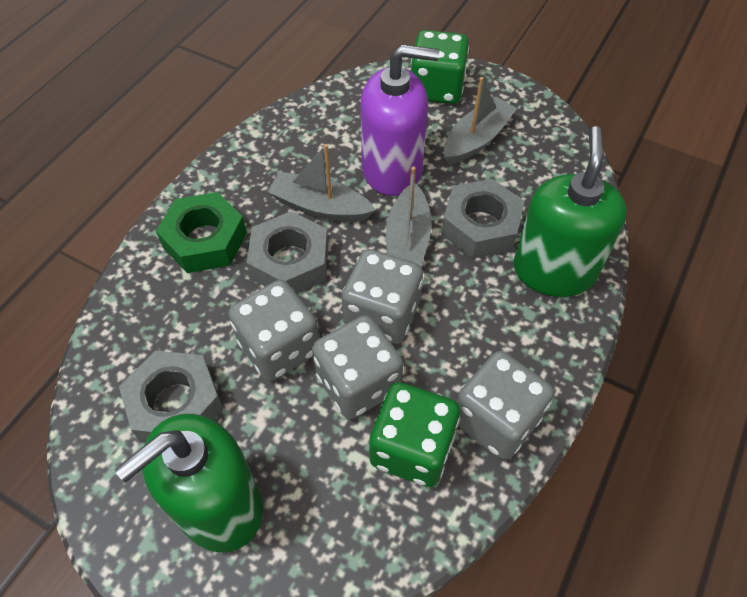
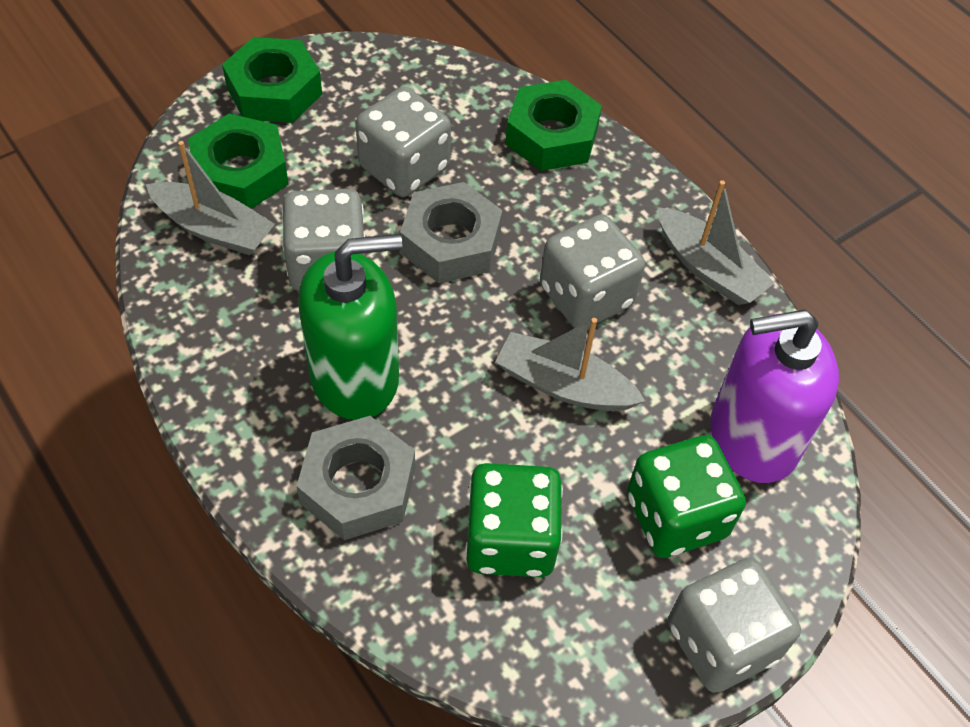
green nut: 1 -> 3
green soap dispenser: 2 -> 1
grey nut: 3 -> 2

